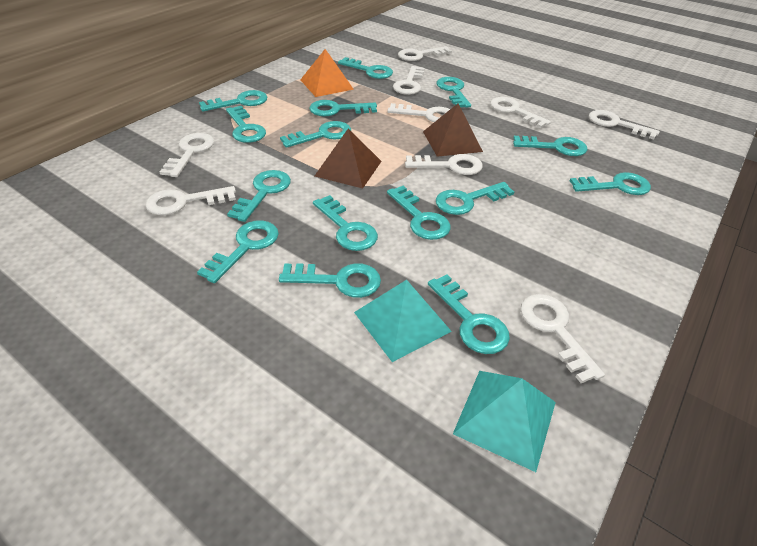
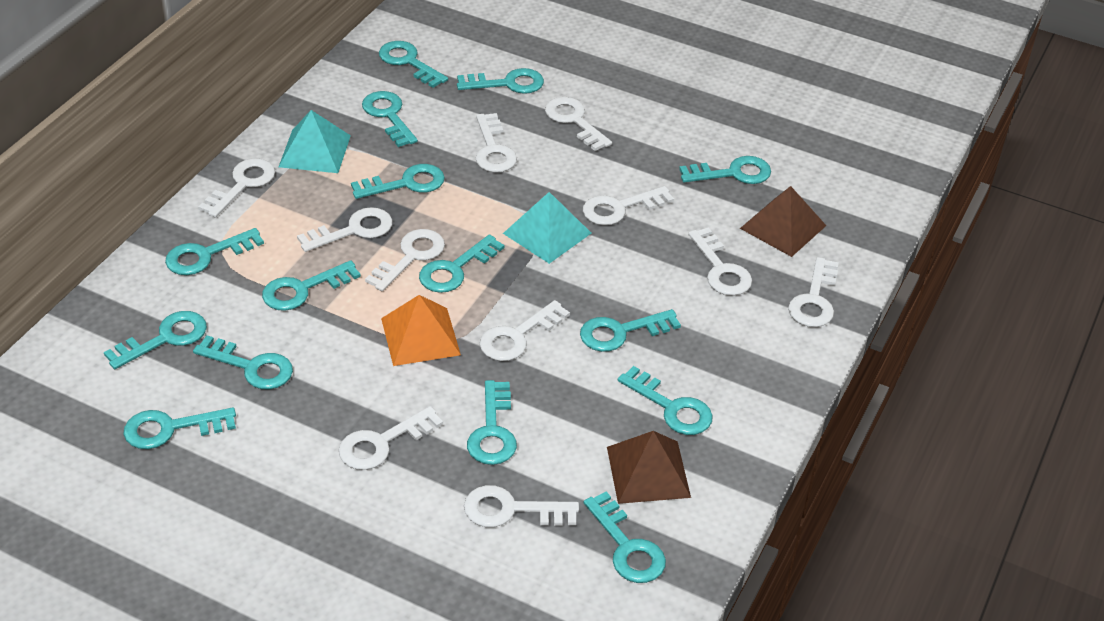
white key: 9 -> 11

